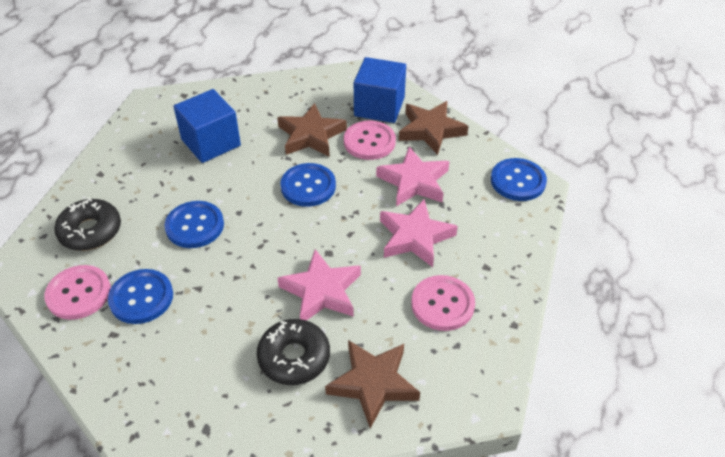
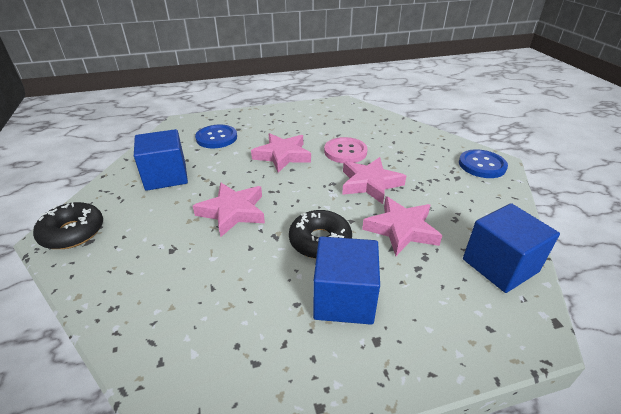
blue button: 4 -> 2
blue cube: 2 -> 3
brown star: 3 -> 0
pink button: 3 -> 1
pink star: 3 -> 4

